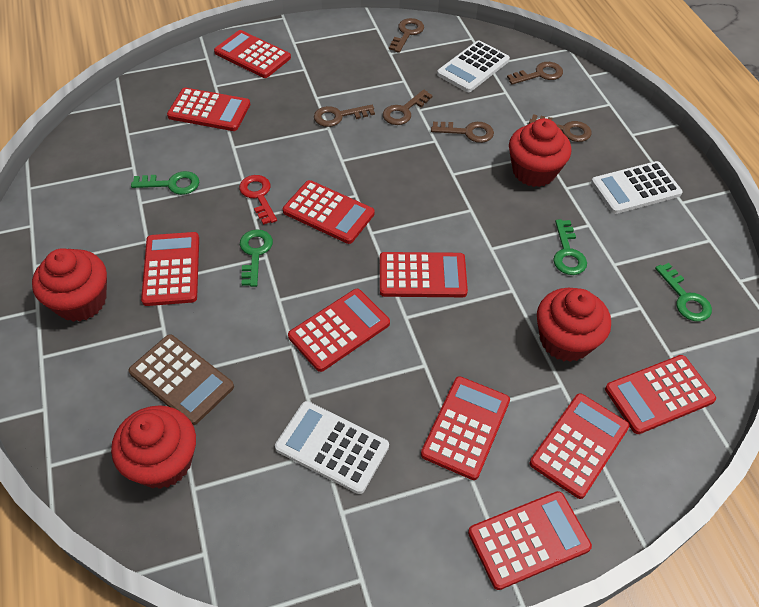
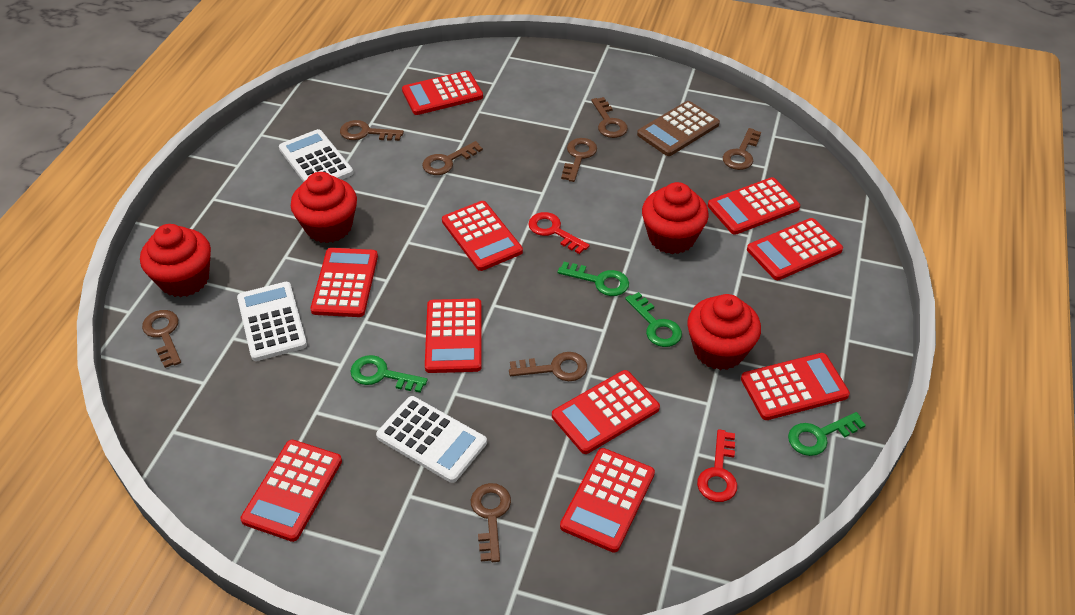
brown key: 6 -> 8
red key: 1 -> 2

